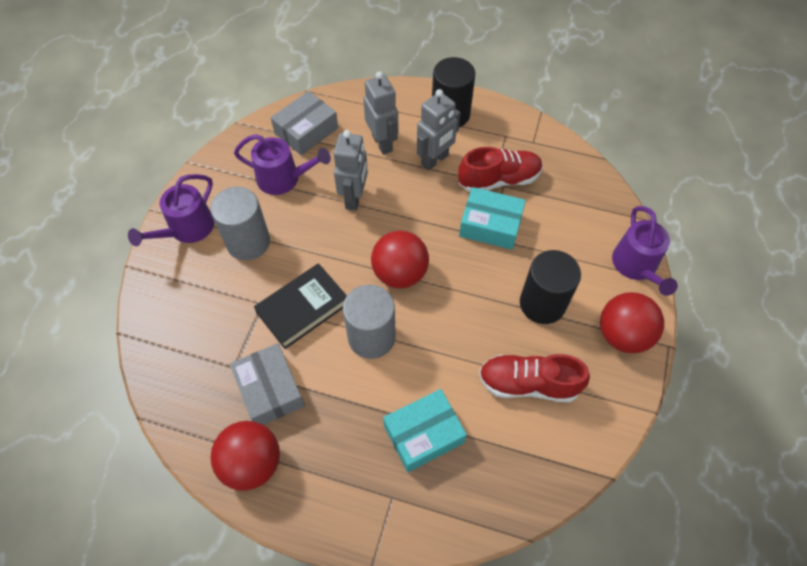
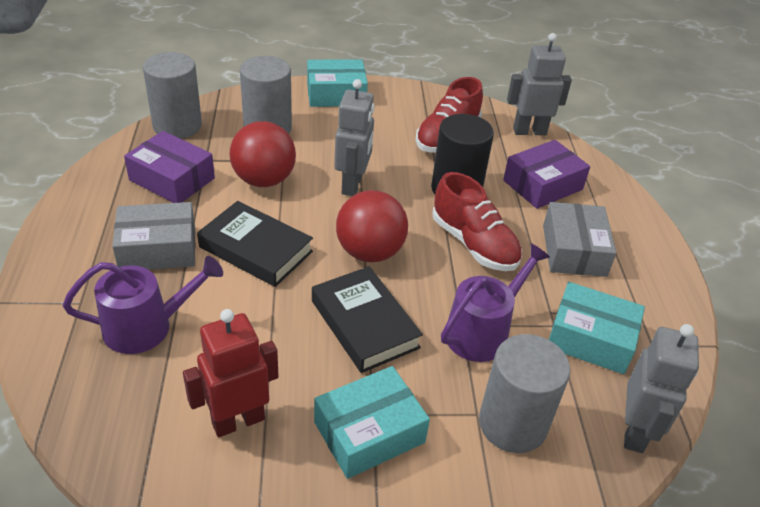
black book: 1 -> 2
black cylinder: 2 -> 1
grey cylinder: 2 -> 3
purple box: 0 -> 2
purple watering can: 3 -> 2
red ball: 3 -> 2
red robot: 0 -> 1
turquoise box: 2 -> 3

